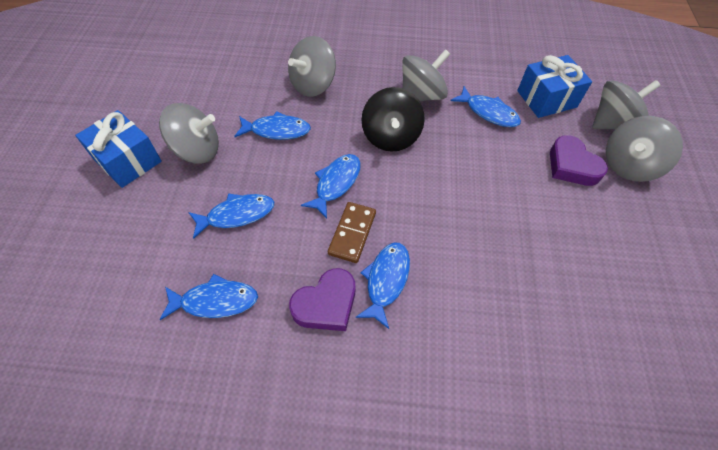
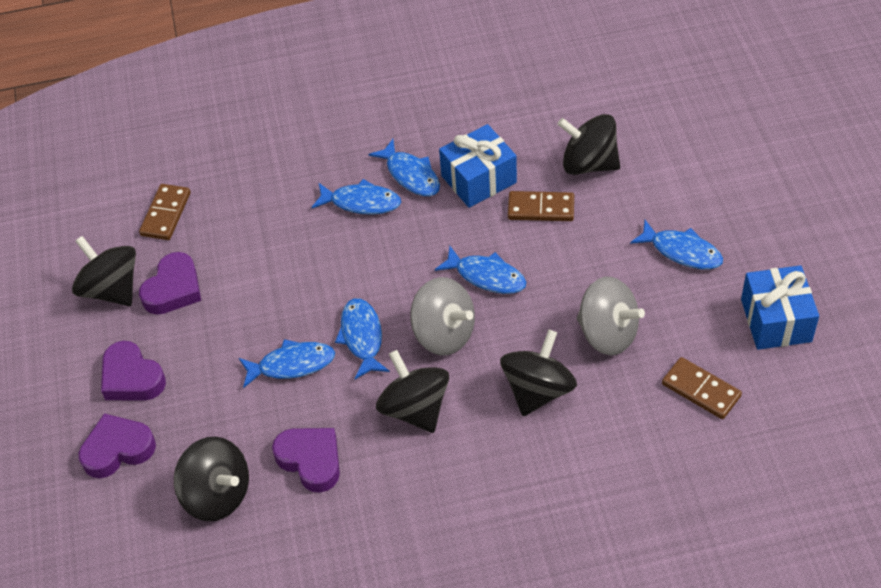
black spinning top: 1 -> 5
brown domino: 1 -> 3
grey spinning top: 5 -> 2
purple heart: 2 -> 4

